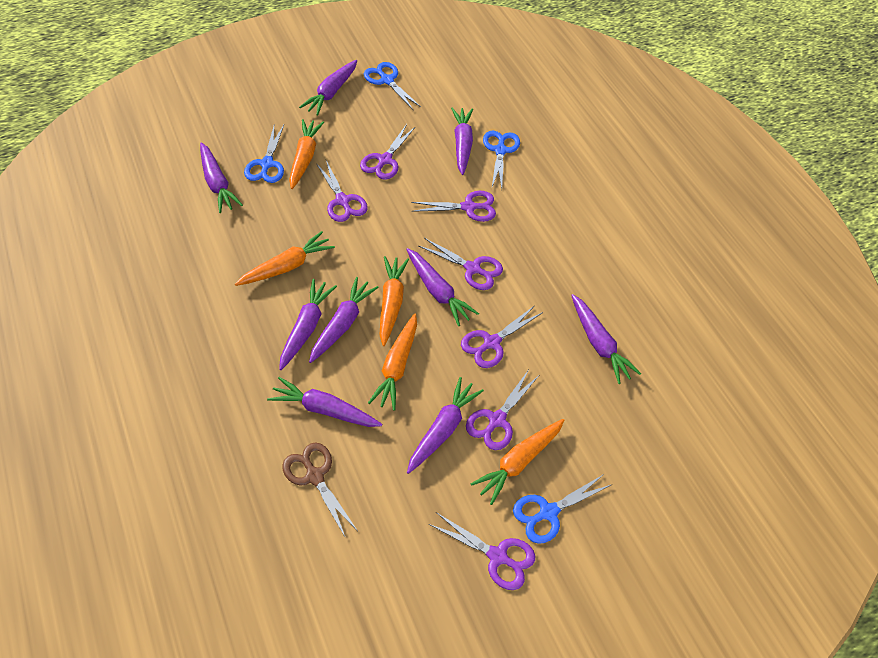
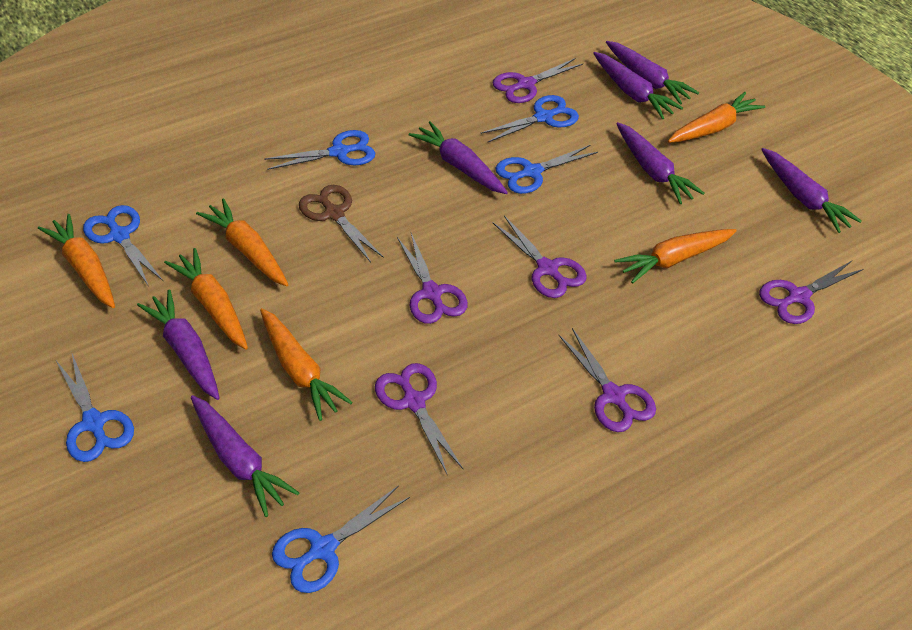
blue scissors: 4 -> 6
orange carrot: 5 -> 6
purple carrot: 9 -> 7
purple scissors: 7 -> 6

